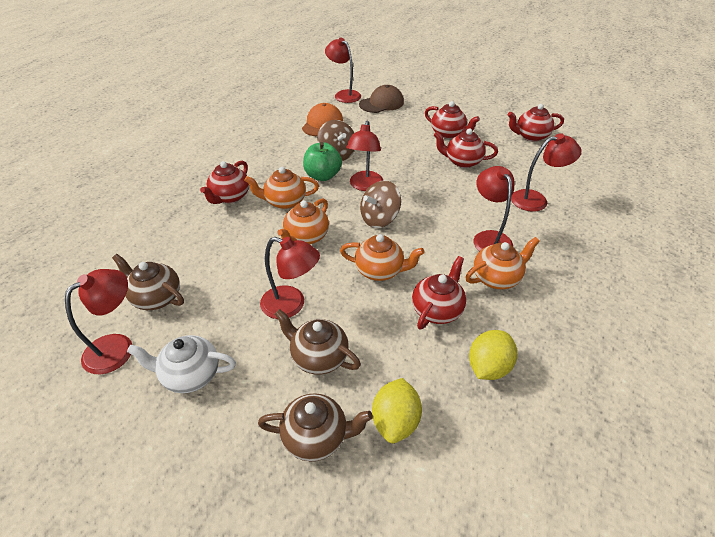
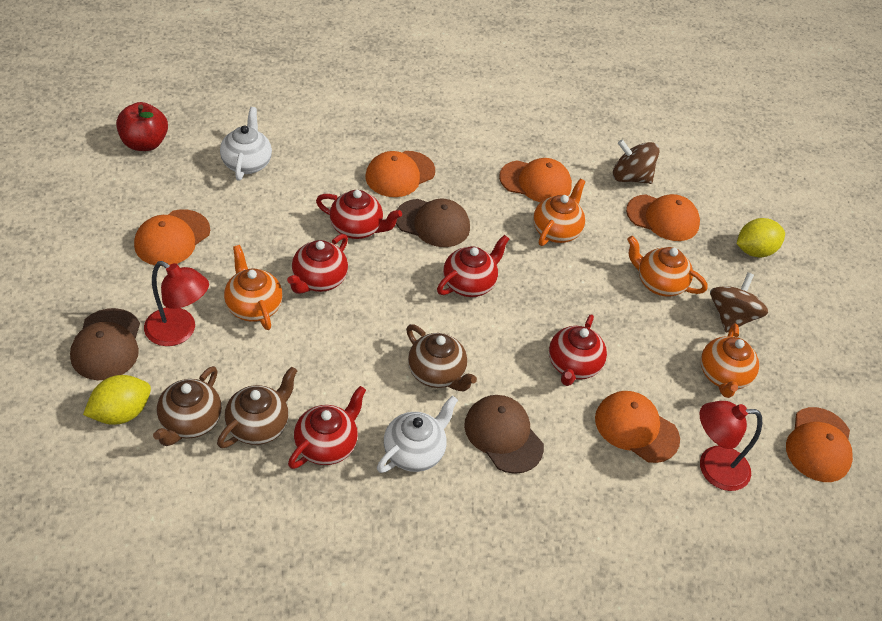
brown cap: 1 -> 3
green apple: 1 -> 0
orange cap: 1 -> 6
red apple: 0 -> 1
red lamp: 6 -> 2
white teapot: 1 -> 2

